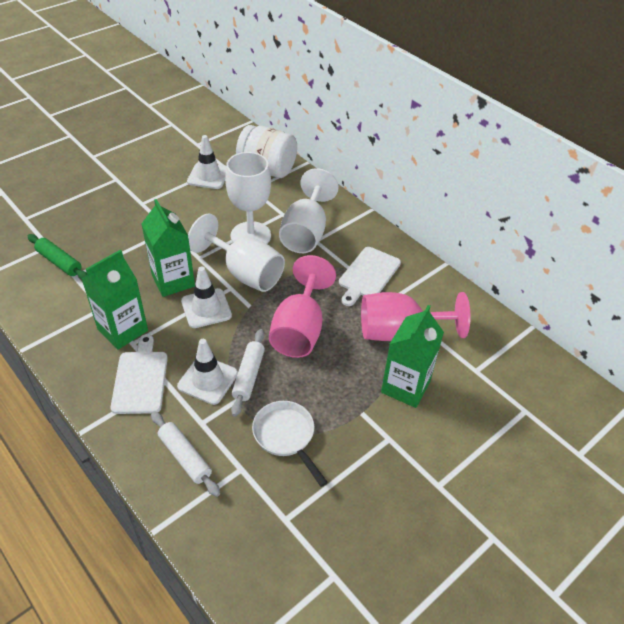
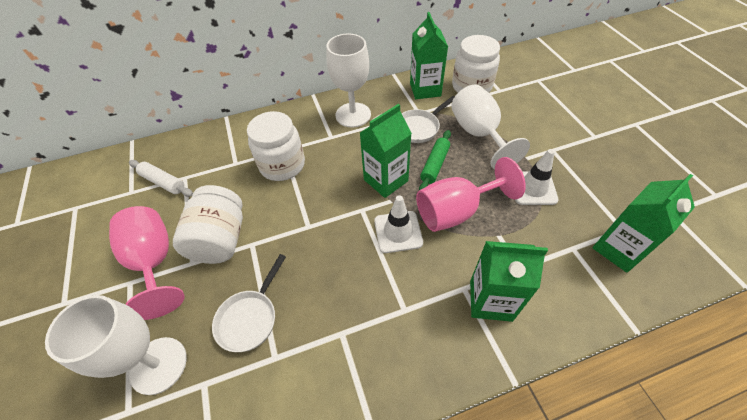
green carton: 3 -> 4
white cutting board: 2 -> 0
white jar: 1 -> 3
white pan: 1 -> 2
white rolling pin: 2 -> 1
white traffic cone: 3 -> 2

